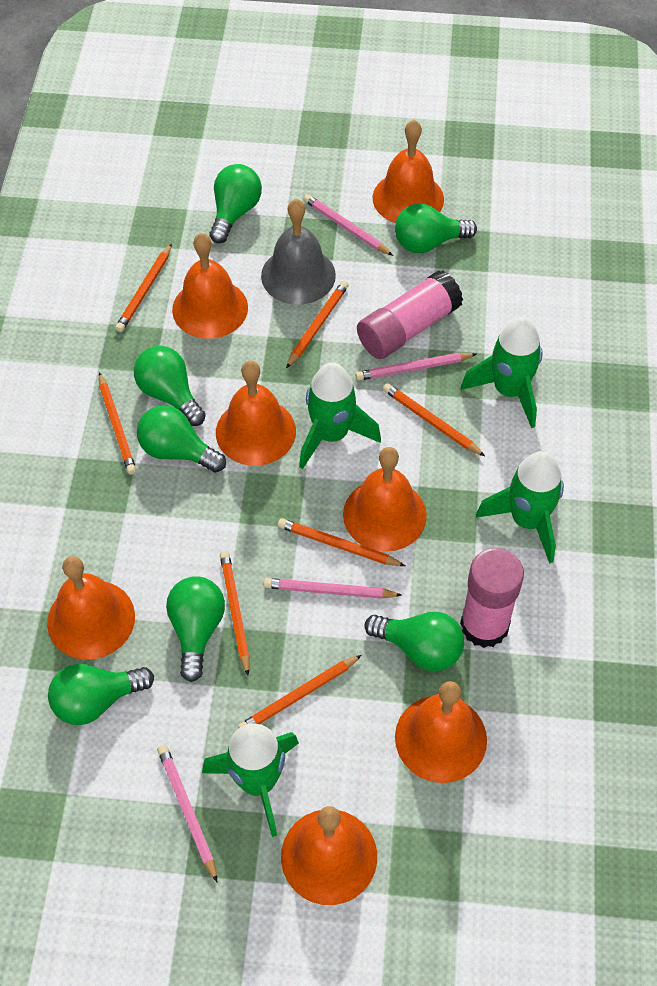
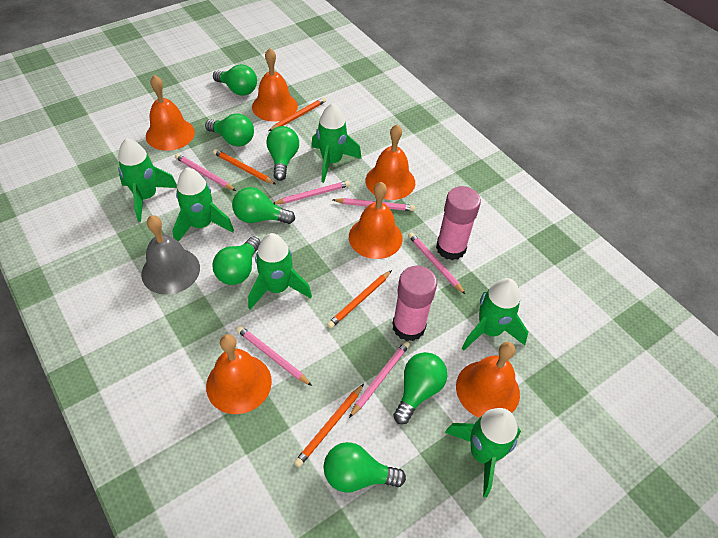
green rocket: 4 -> 6
orange bell: 7 -> 6
orange pencil: 7 -> 4
pink pencil: 4 -> 6

